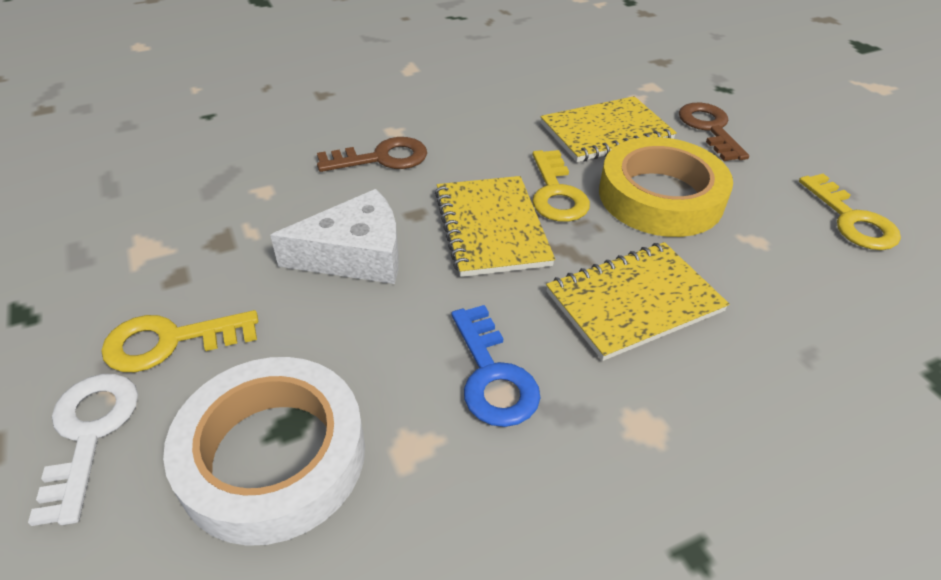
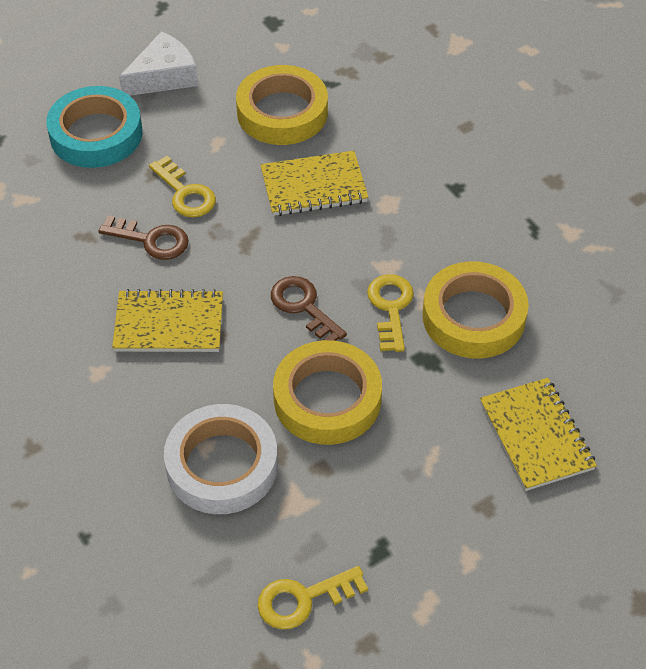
blue key: 1 -> 0
turquoise tape: 0 -> 1
white key: 1 -> 0
yellow tape: 1 -> 3

